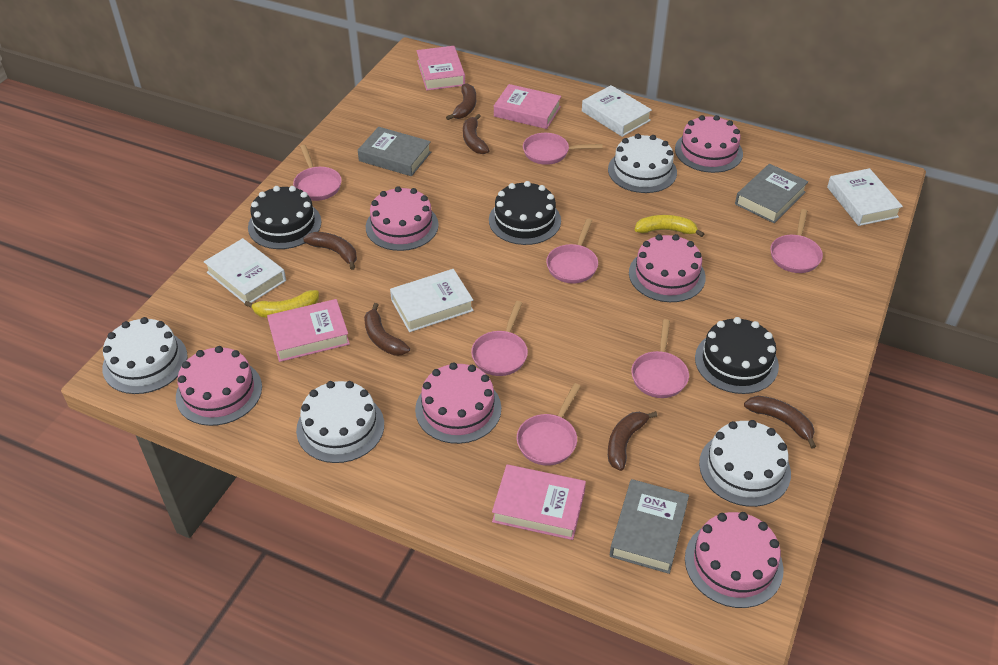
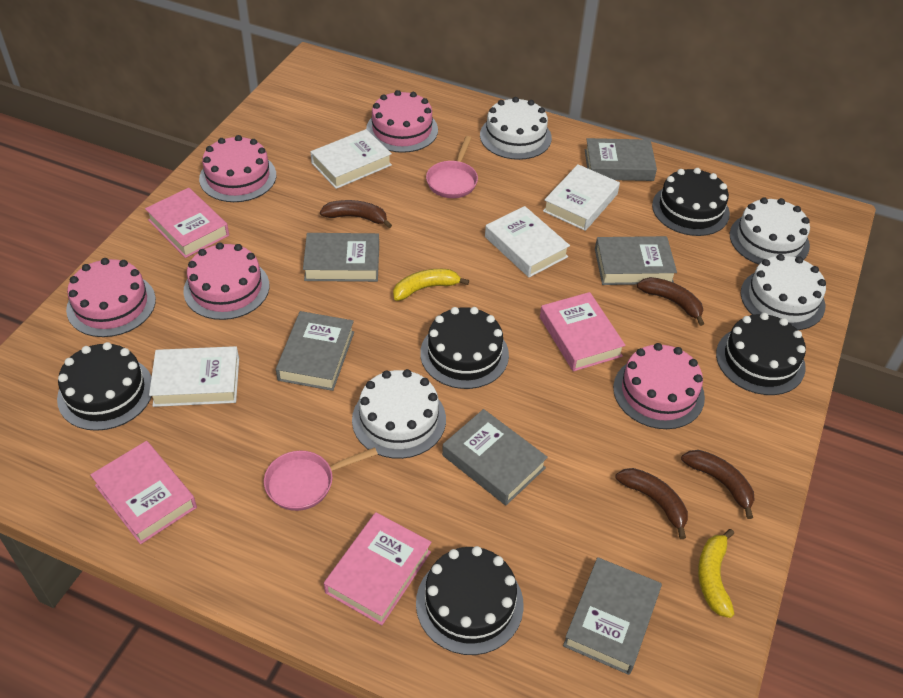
black cake: 3 -> 5
brown banana: 6 -> 4
grey book: 3 -> 6
pink cake: 6 -> 5
pink pan: 7 -> 2

